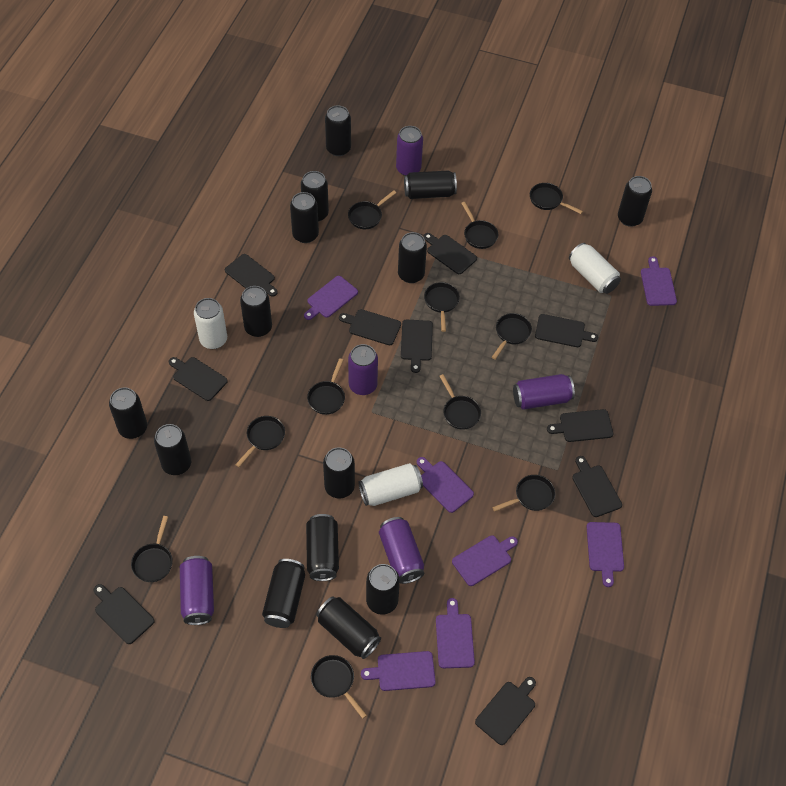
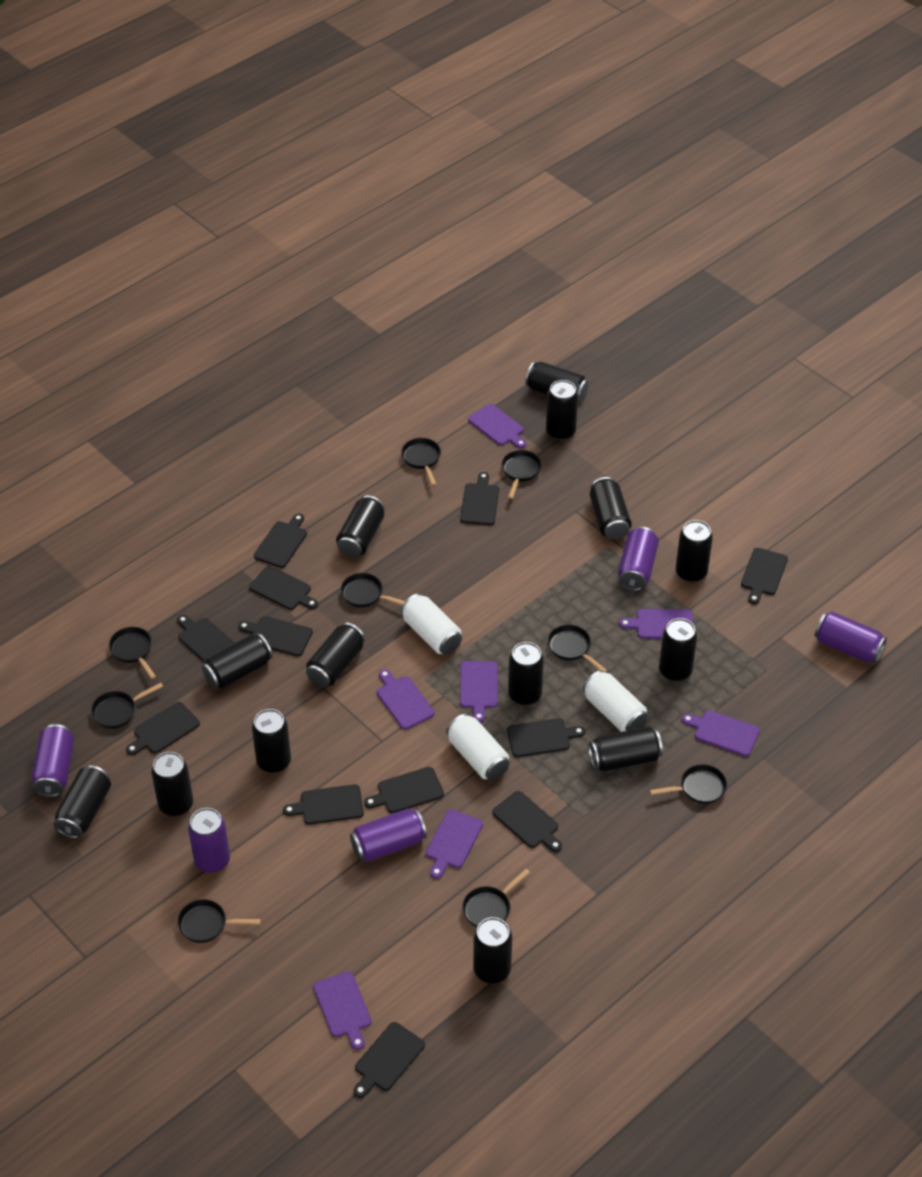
black cutting board: 10 -> 12
black pan: 11 -> 9

